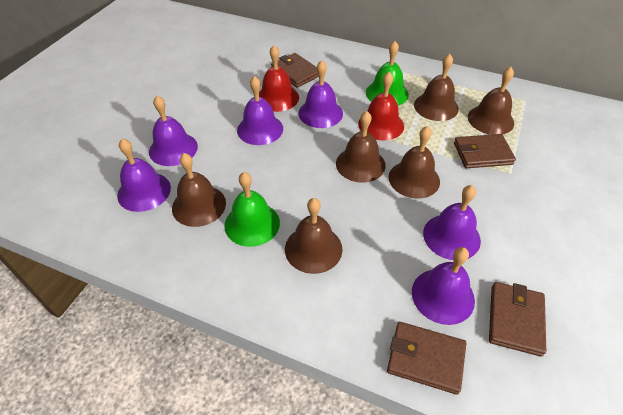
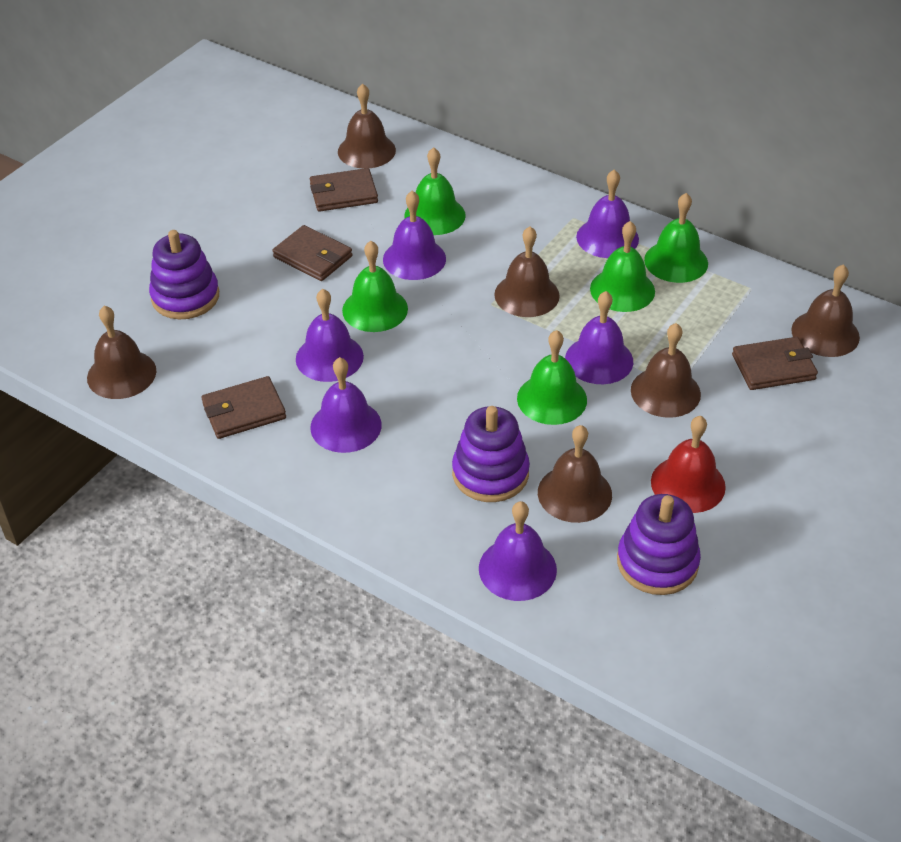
green bell: 2 -> 5
purple stacking toy: 0 -> 3
red bell: 2 -> 1

